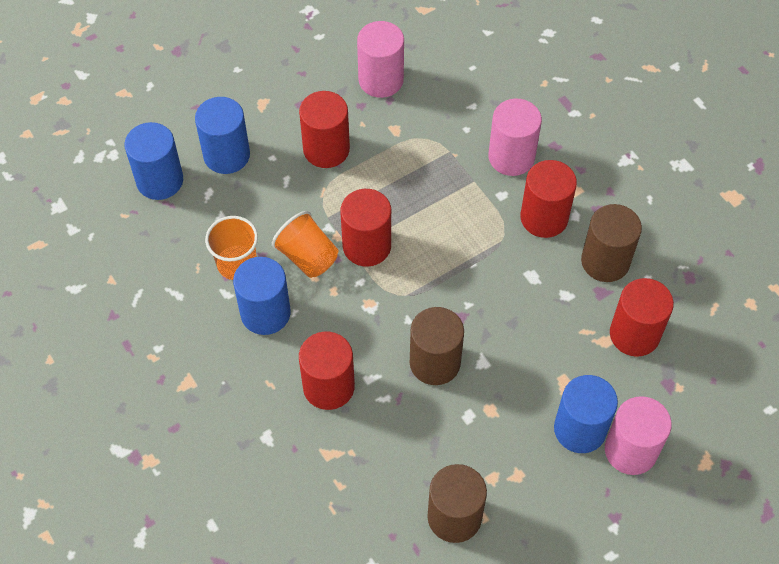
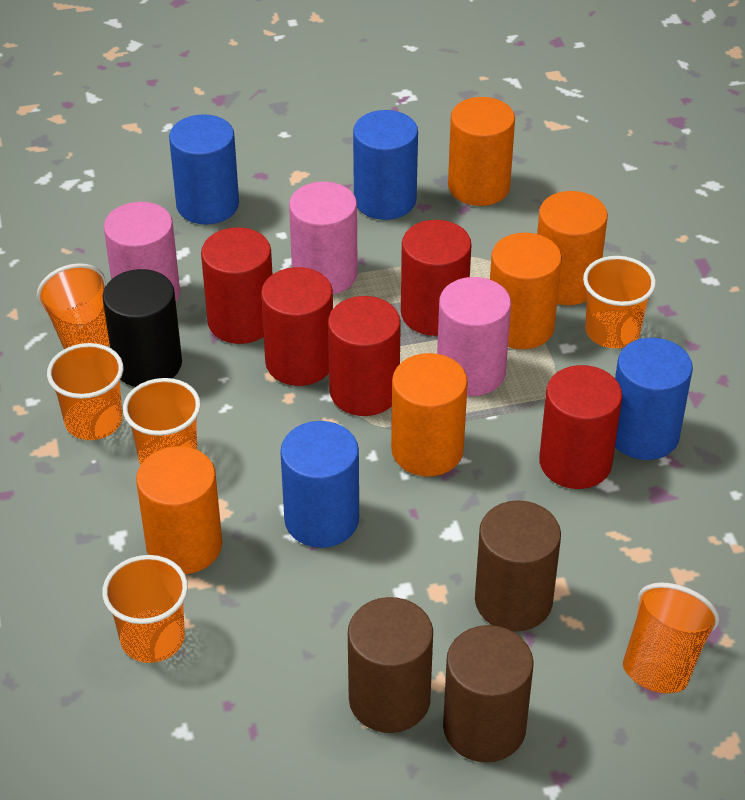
black cylinder: 0 -> 1
orange cup: 2 -> 6
orange cylinder: 0 -> 5

